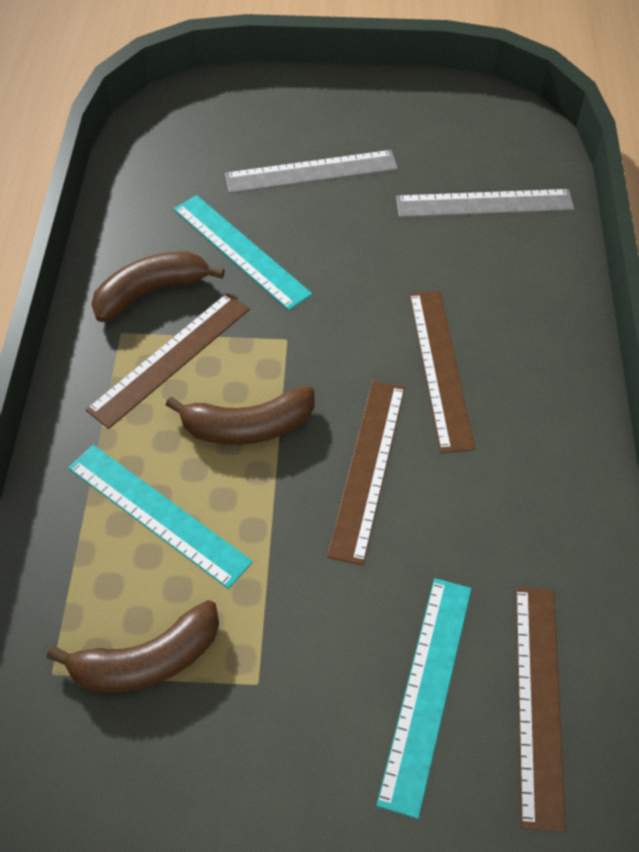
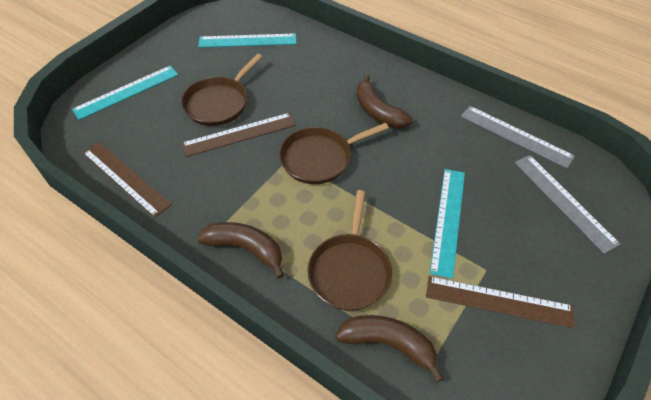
brown pan: 0 -> 3
brown ruler: 4 -> 3

